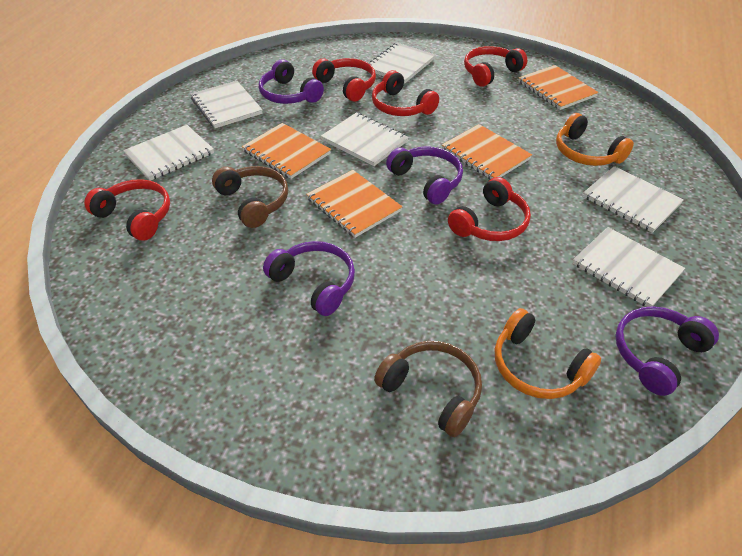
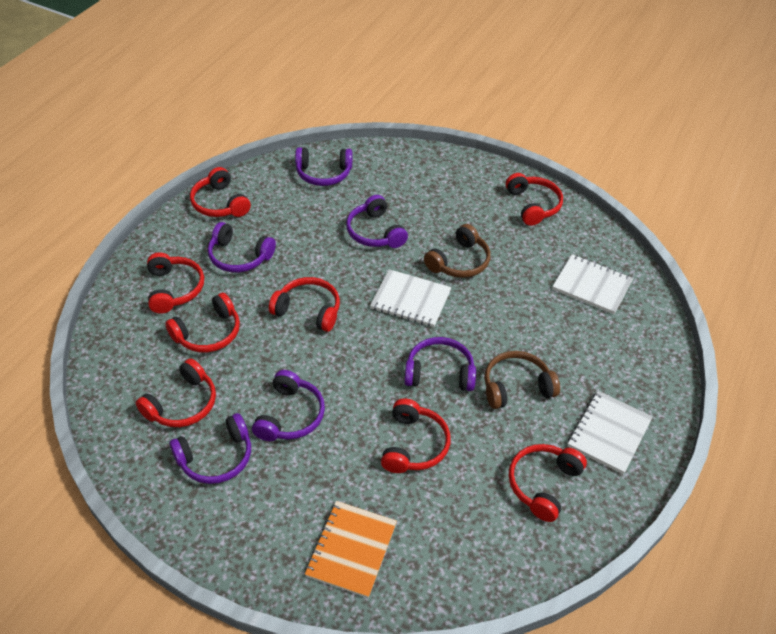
orange headphones: 2 -> 0
orange notebook: 4 -> 1
purple headphones: 4 -> 6
red headphones: 5 -> 8
white notebook: 6 -> 3

